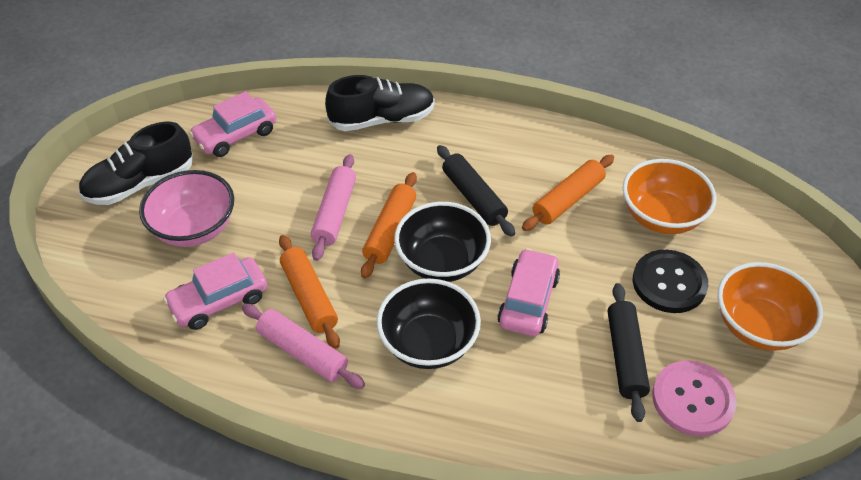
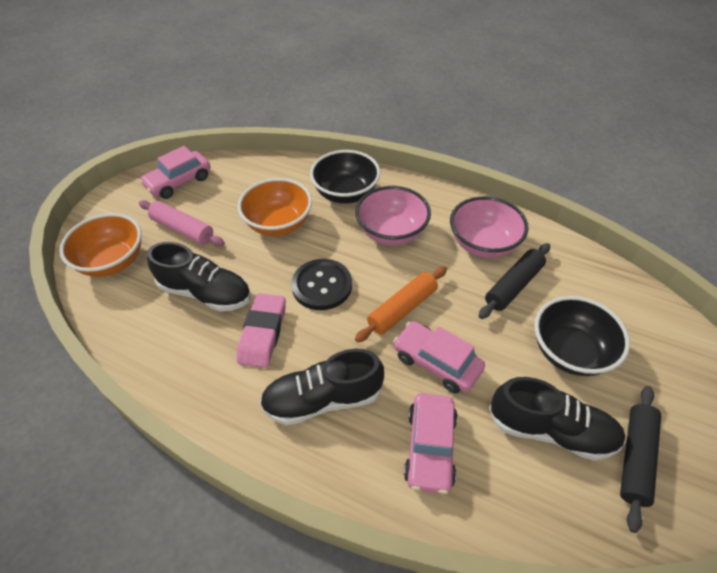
black shoe: 2 -> 3
orange rolling pin: 3 -> 1
pink bowl: 1 -> 2
pink button: 1 -> 0
pink eraser: 0 -> 1
pink rolling pin: 2 -> 1

